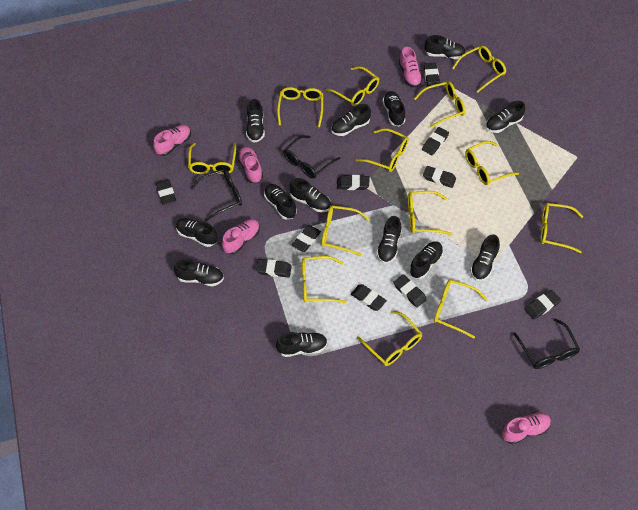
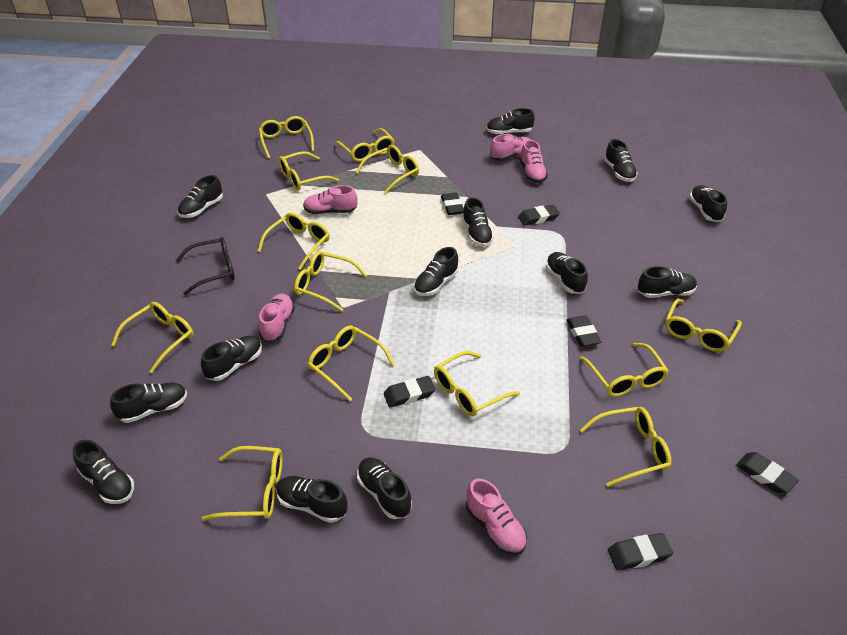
black eraser: 10 -> 6
black glasses: 3 -> 1

